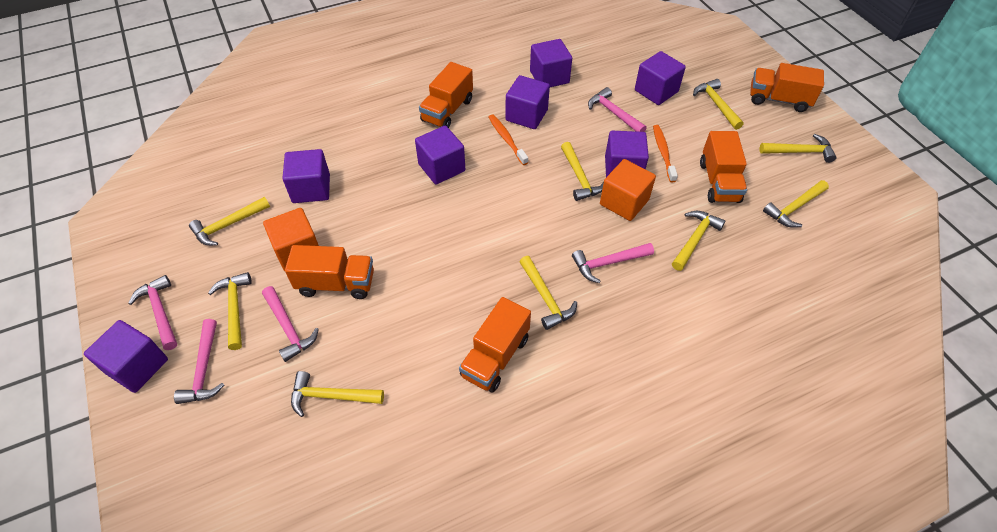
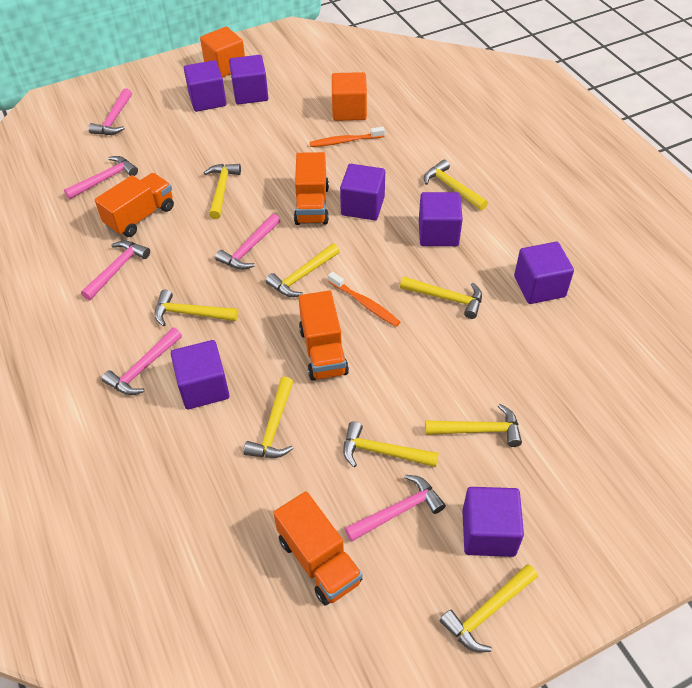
orange truck: 5 -> 4
pink hammer: 5 -> 6

